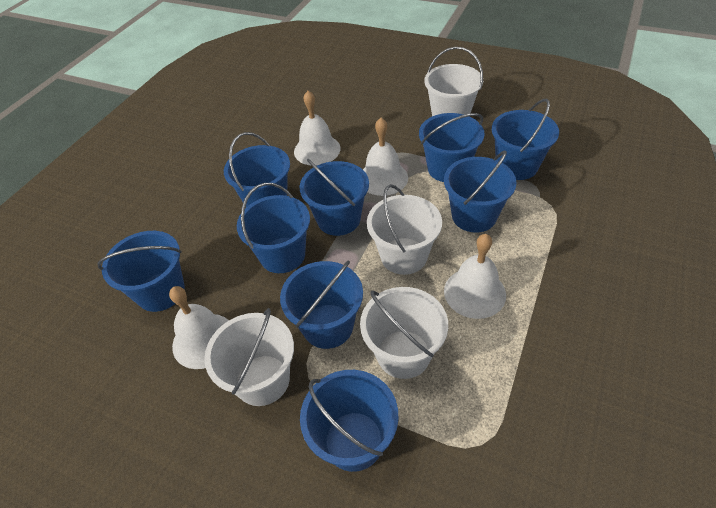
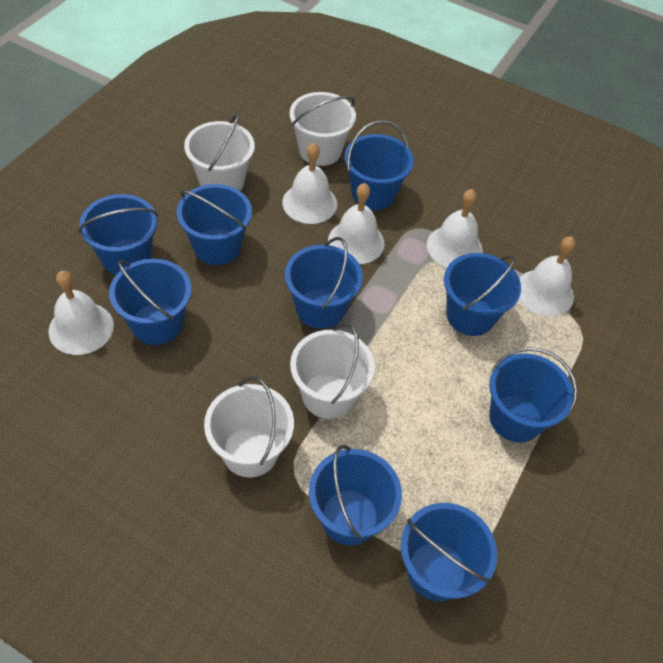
white bell: 4 -> 5

